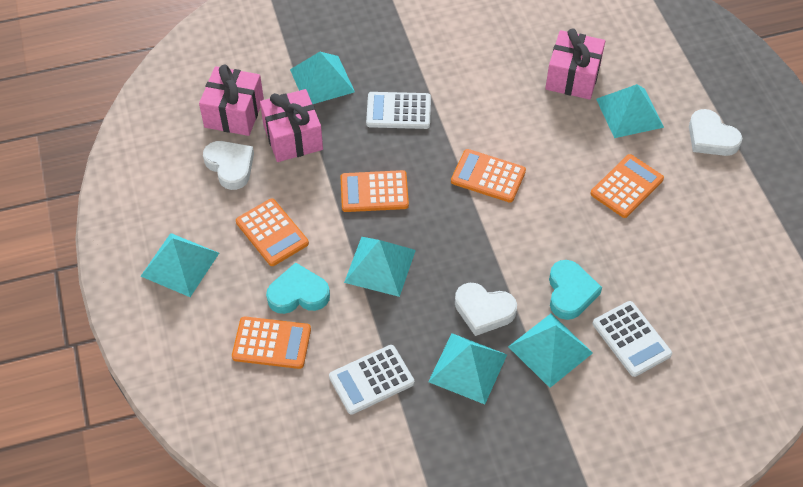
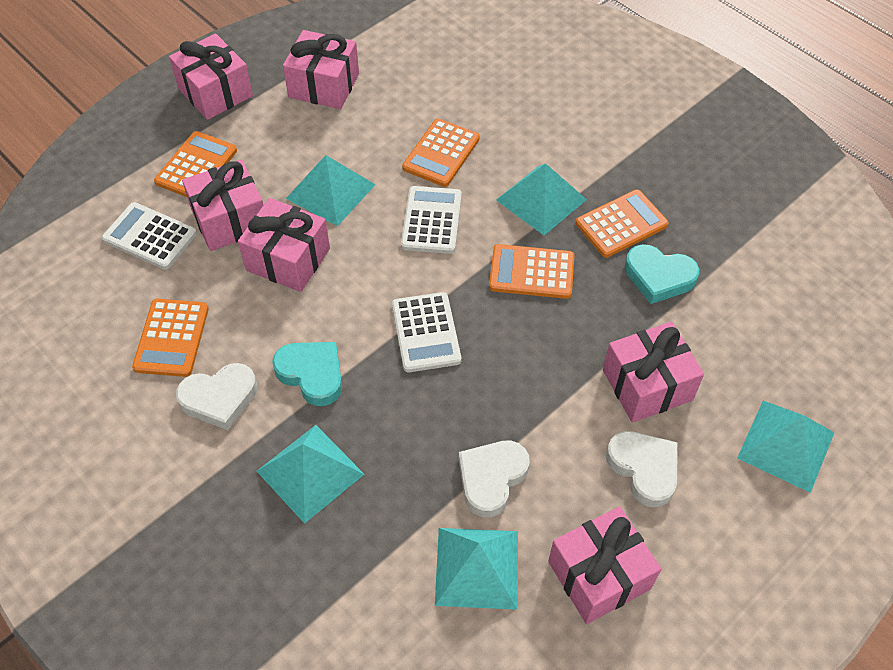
pink gift: 3 -> 6
turquoise pyramid: 6 -> 5

